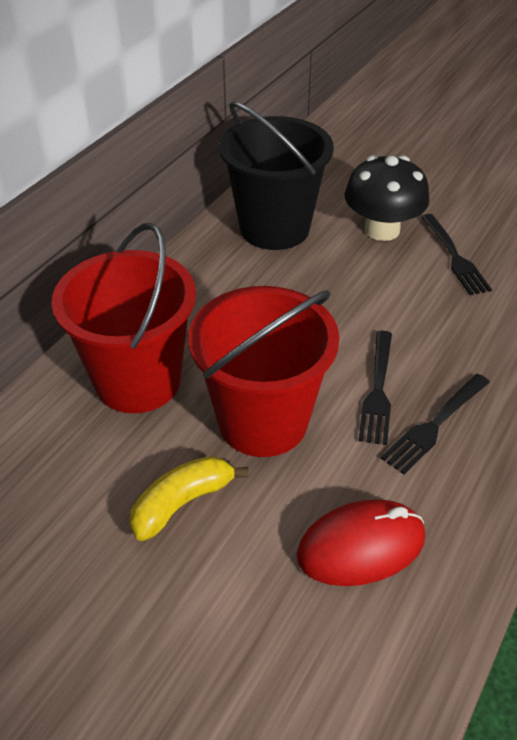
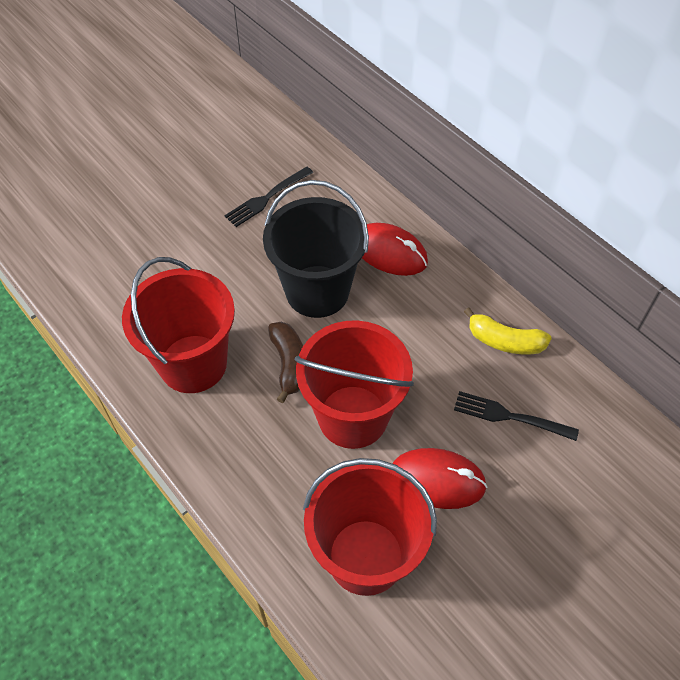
black fork: 3 -> 2
black mushroom: 1 -> 0
brown banana: 0 -> 1
red bucket: 2 -> 3
red mouse: 1 -> 2

